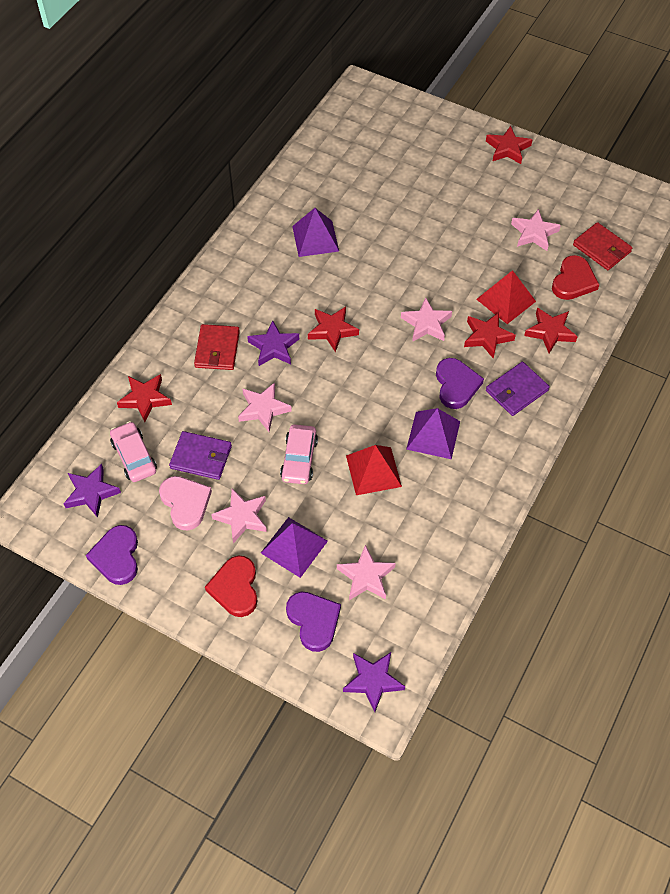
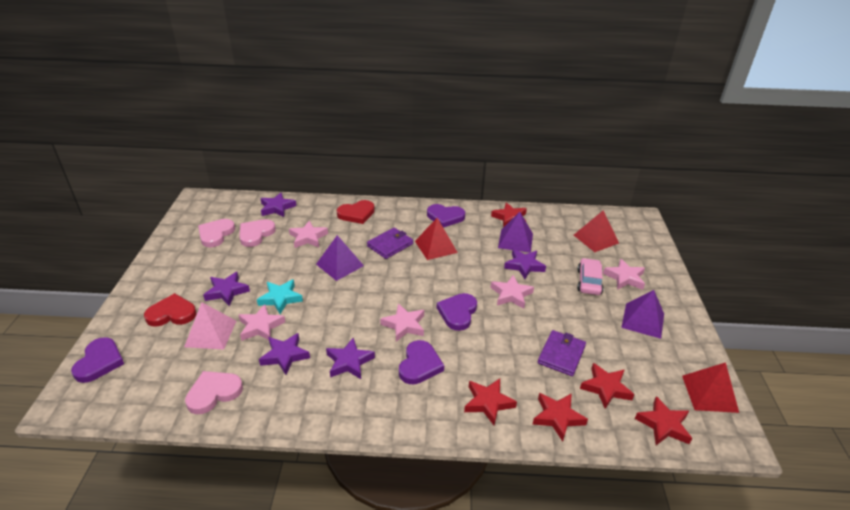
pink car: 2 -> 1
pink heart: 1 -> 3
pink pyramid: 0 -> 1
purple heart: 3 -> 4
purple star: 3 -> 5
red pyramid: 2 -> 3
red wallet: 2 -> 0
turquoise star: 0 -> 1

